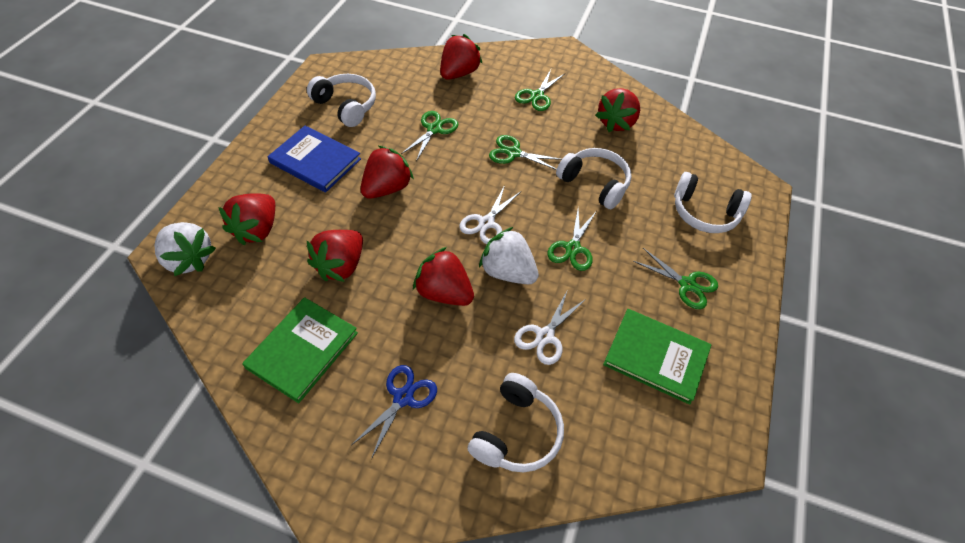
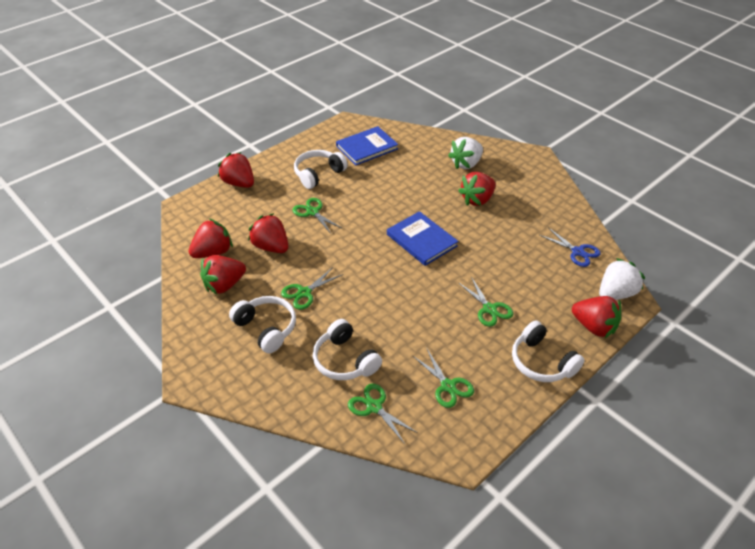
blue book: 1 -> 2
green book: 2 -> 0
white scissors: 2 -> 0

